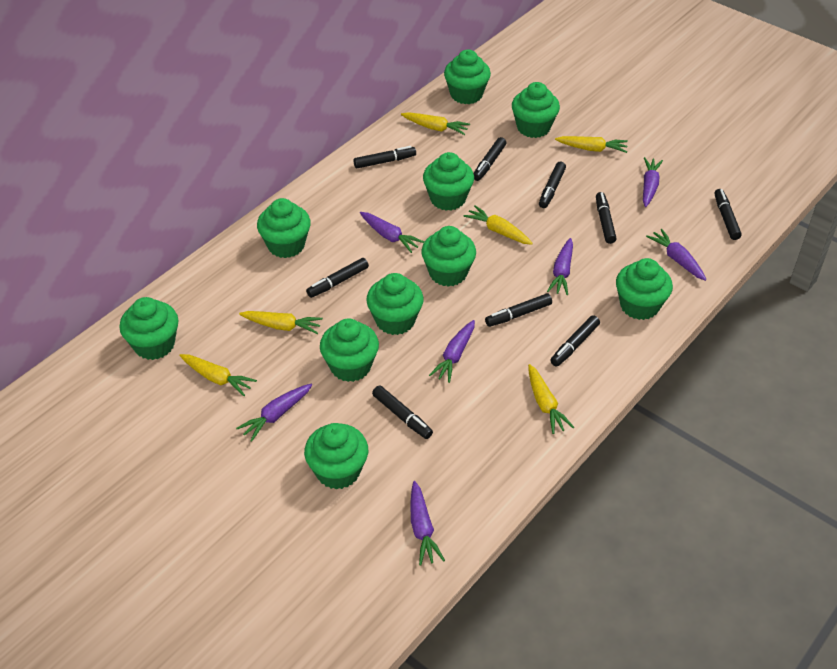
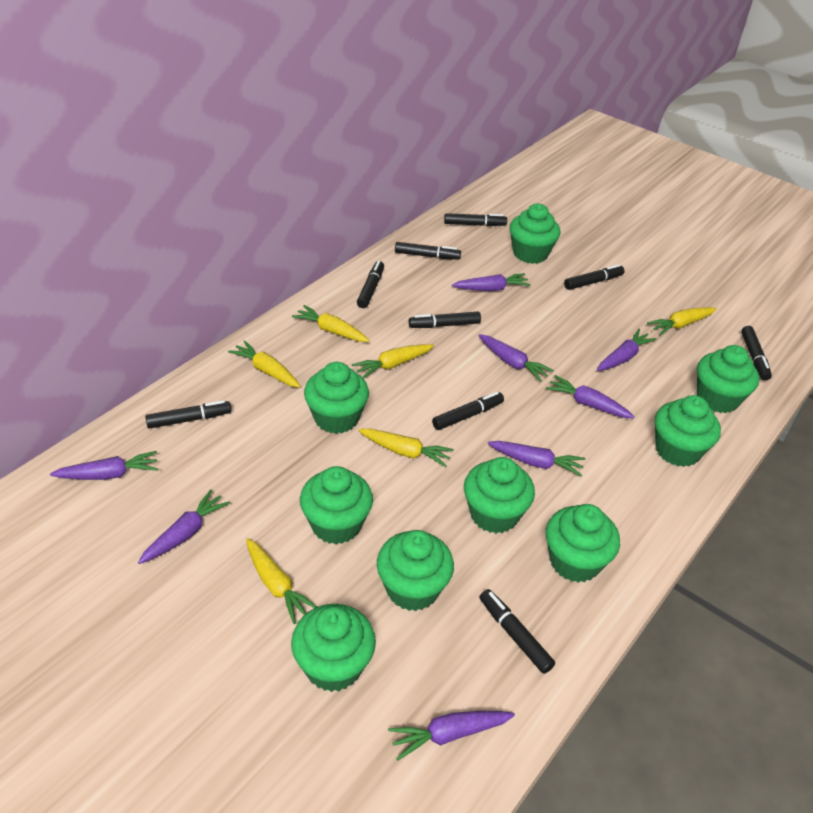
green cupcake: 10 -> 9
purple carrot: 7 -> 8

